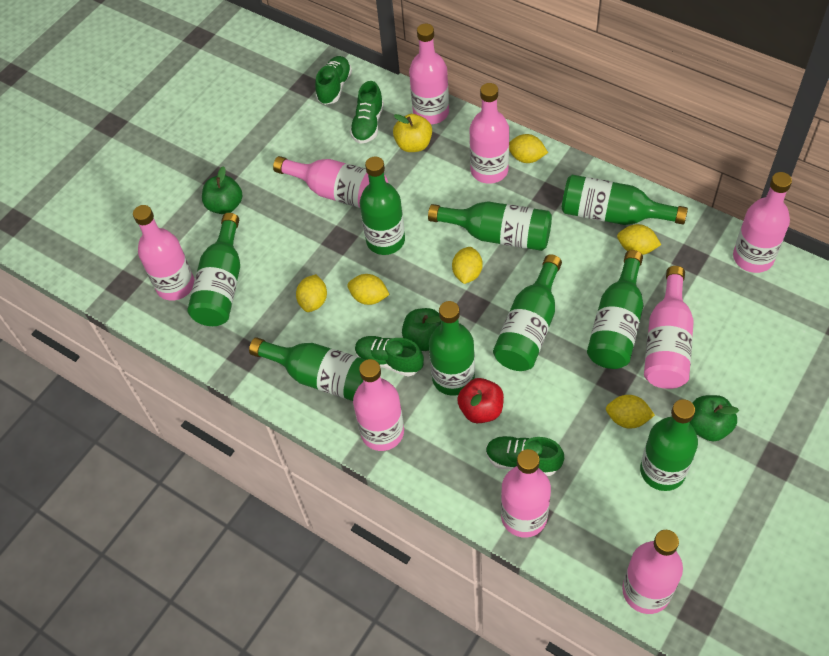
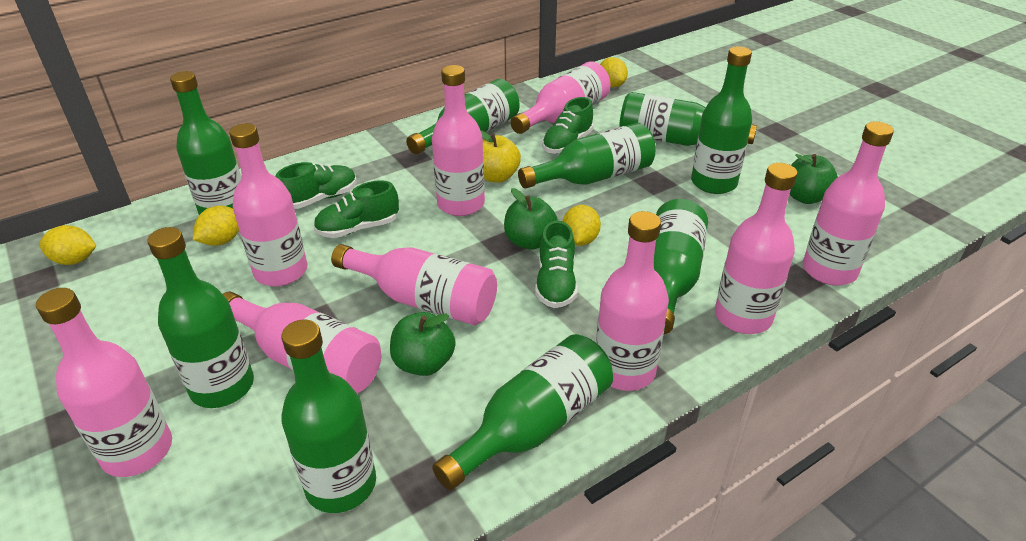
red apple: 1 -> 0
yellow lemon: 6 -> 4

